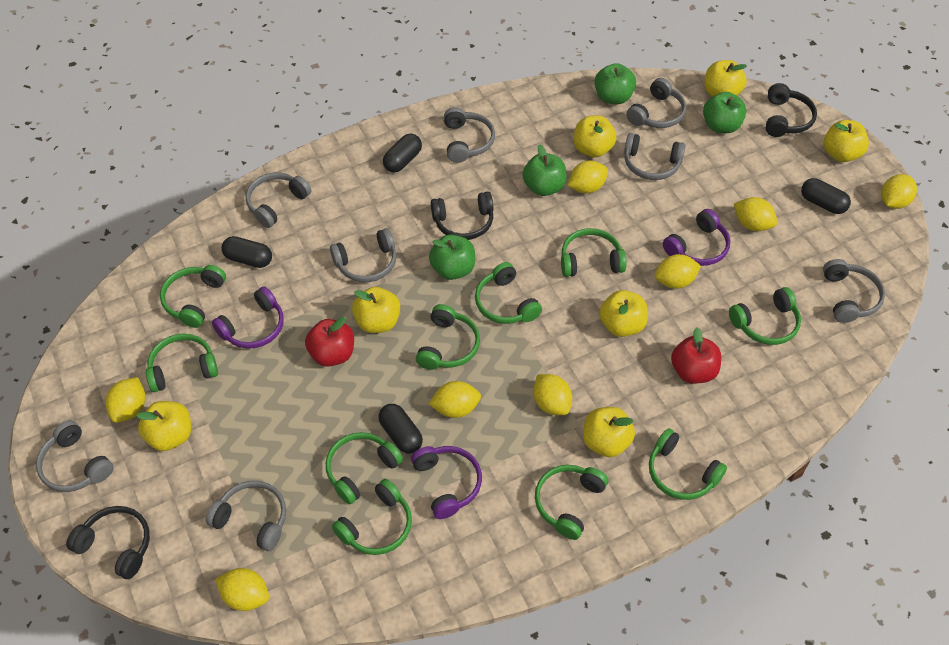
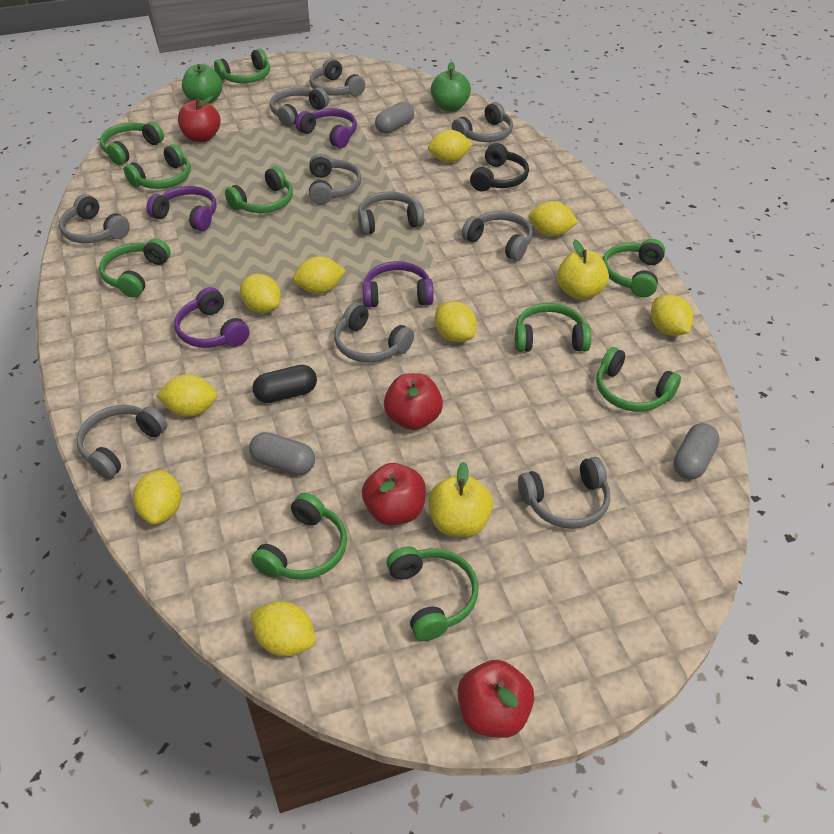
black capsule: 4 -> 1
black headphones: 3 -> 1
green apple: 4 -> 2
grey capsule: 0 -> 3
grey headphones: 8 -> 10
purple headphones: 3 -> 4
red apple: 2 -> 4
yellow apple: 7 -> 2
yellow lemon: 8 -> 9

